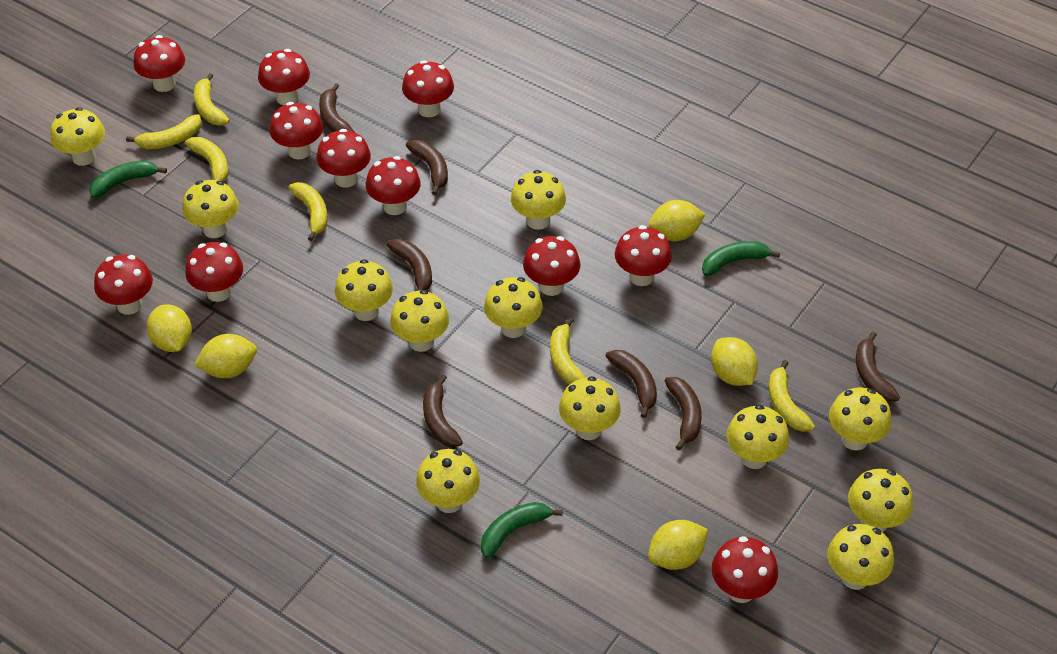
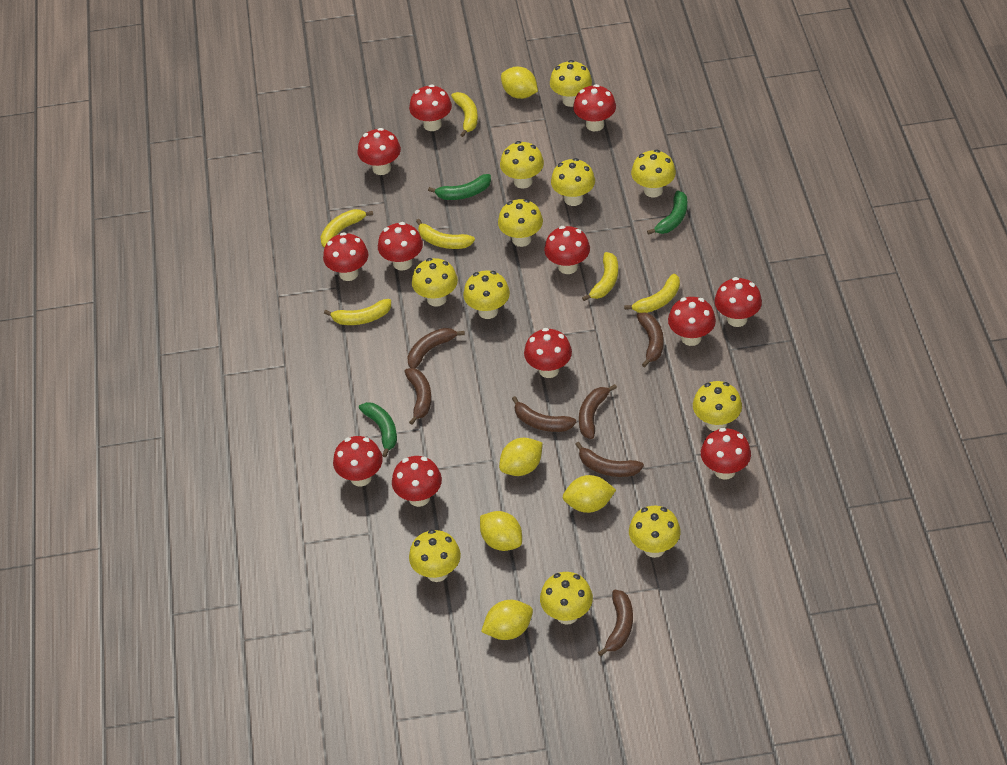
red mushroom: 11 -> 12
yellow mushroom: 12 -> 11

